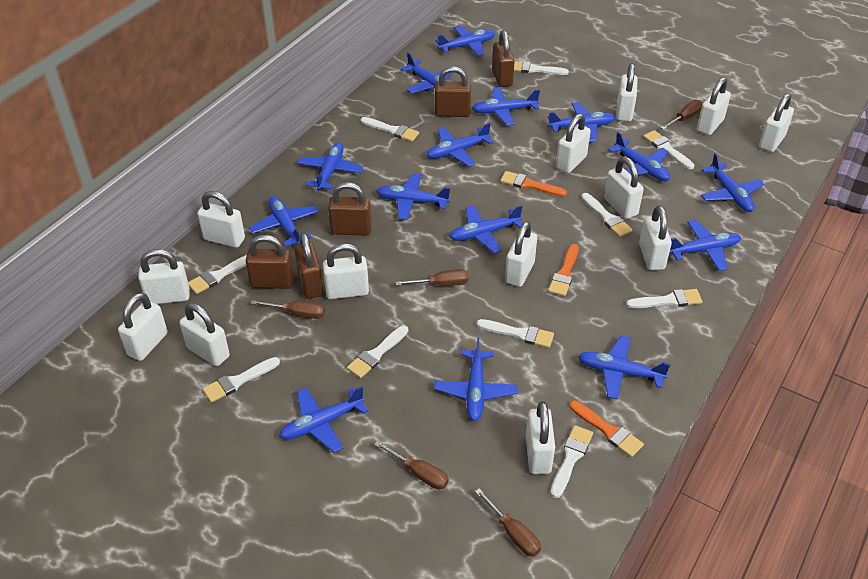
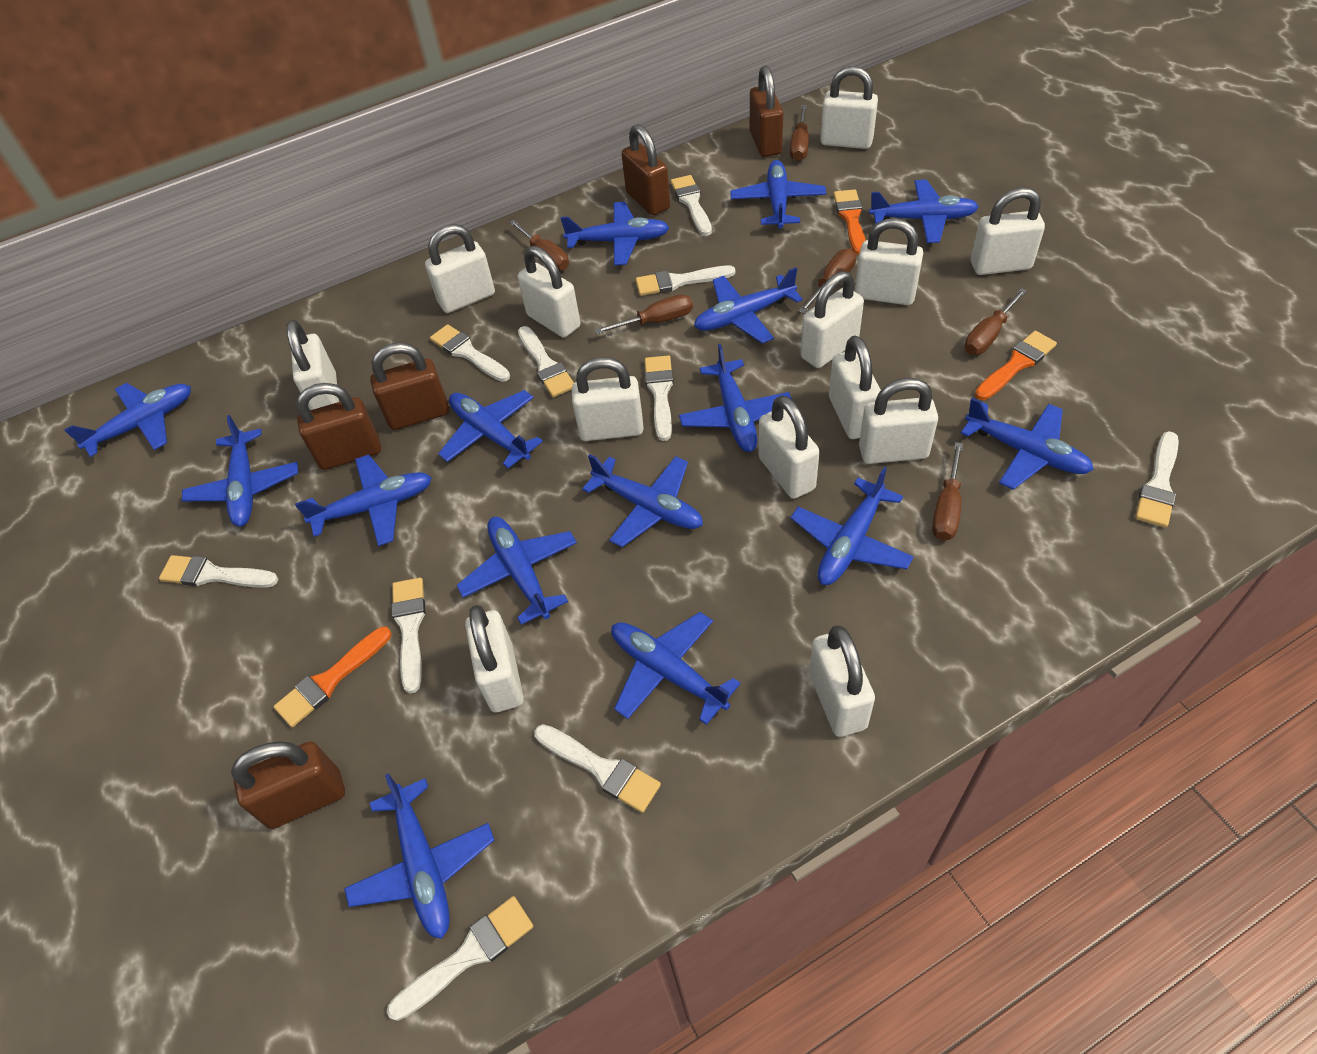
brown screwdriver: 5 -> 6

